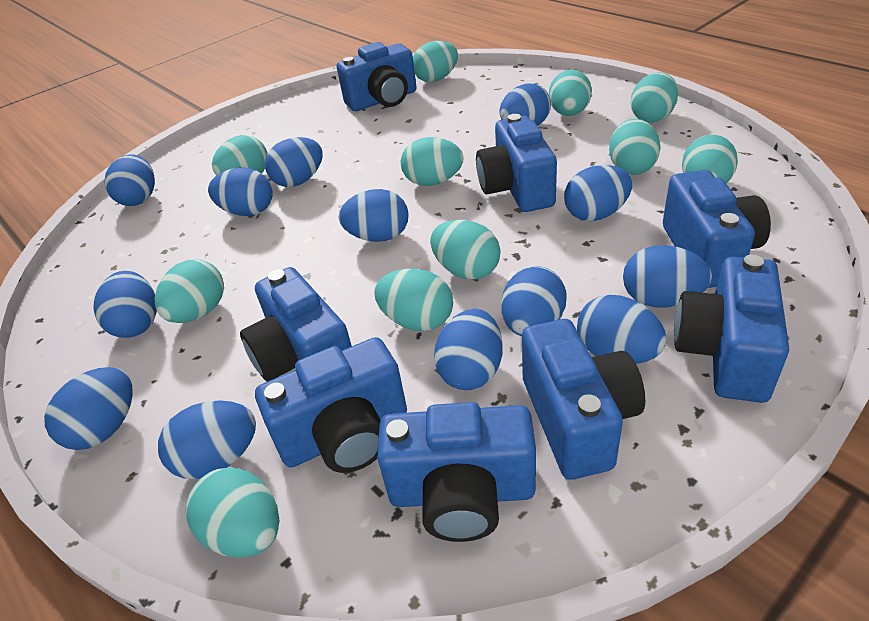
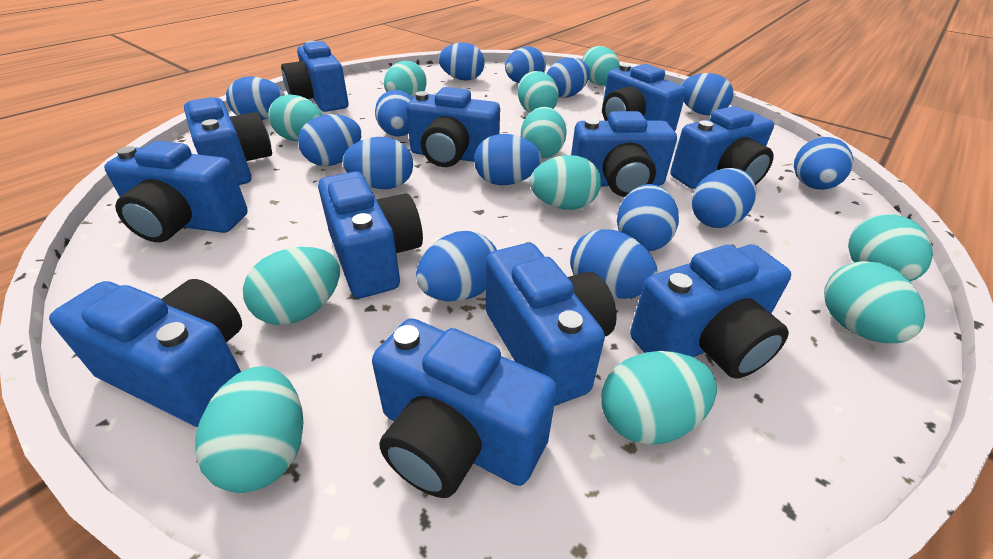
blue camera: 8 -> 12
blue egg: 13 -> 14

